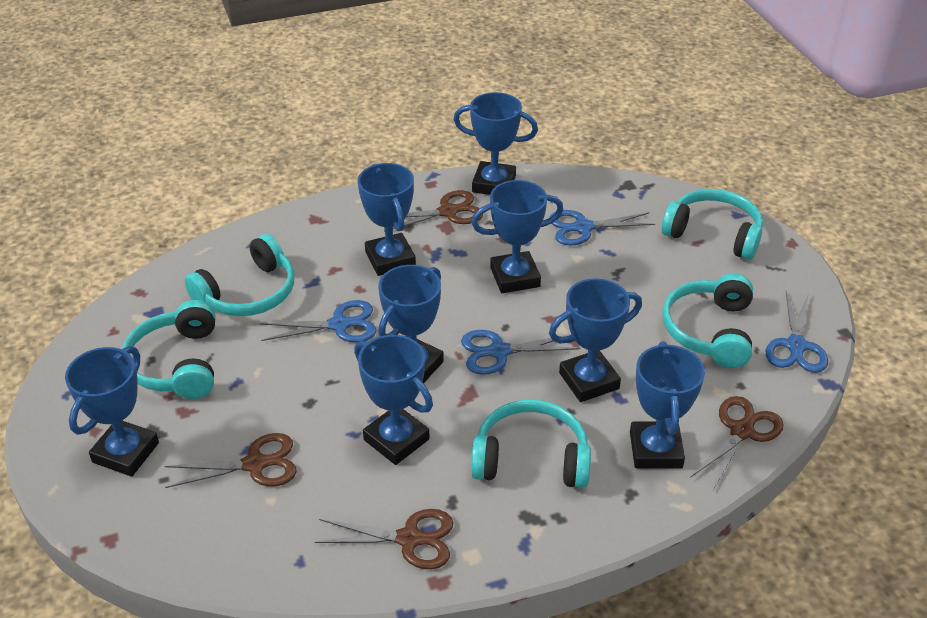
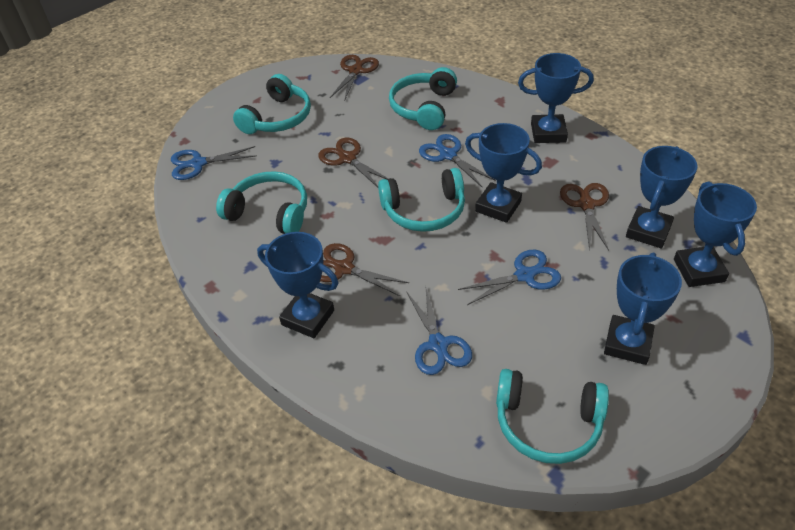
blue trophy: 8 -> 6

